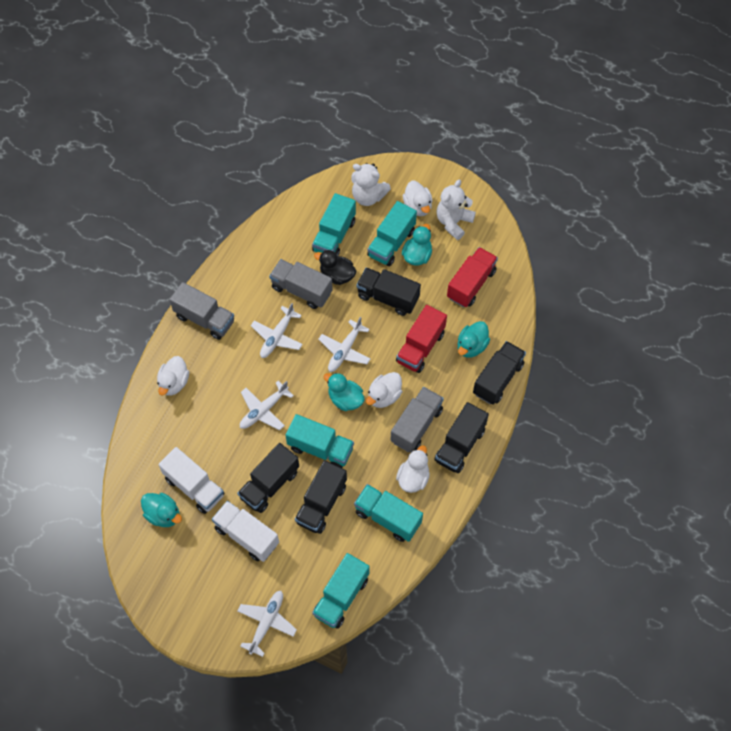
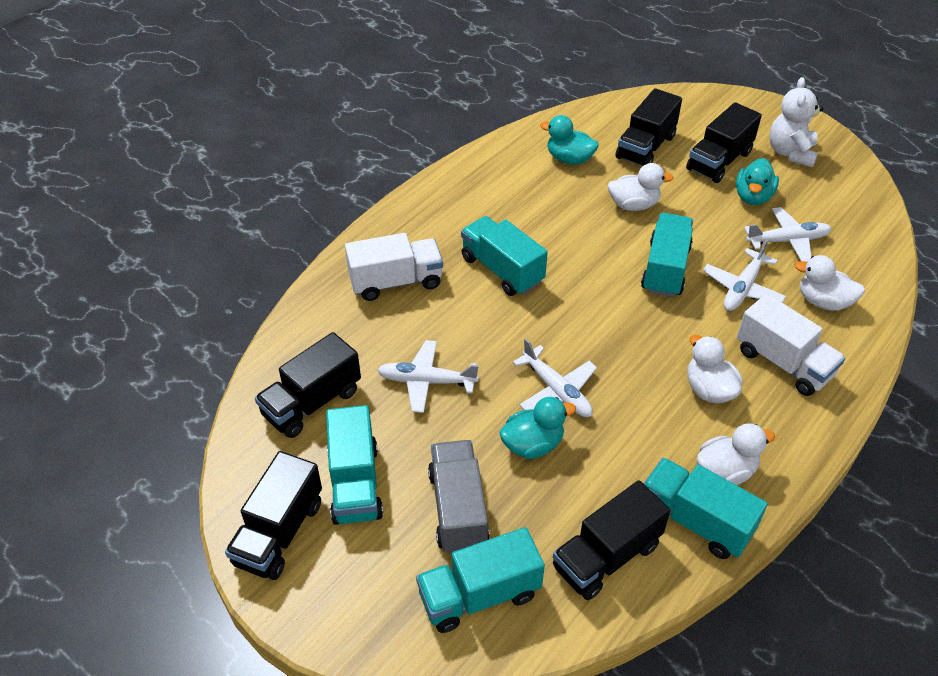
black duck: 1 -> 0
grey truck: 3 -> 1
red truck: 2 -> 0
turquoise duck: 4 -> 3
white teddy bear: 2 -> 1

